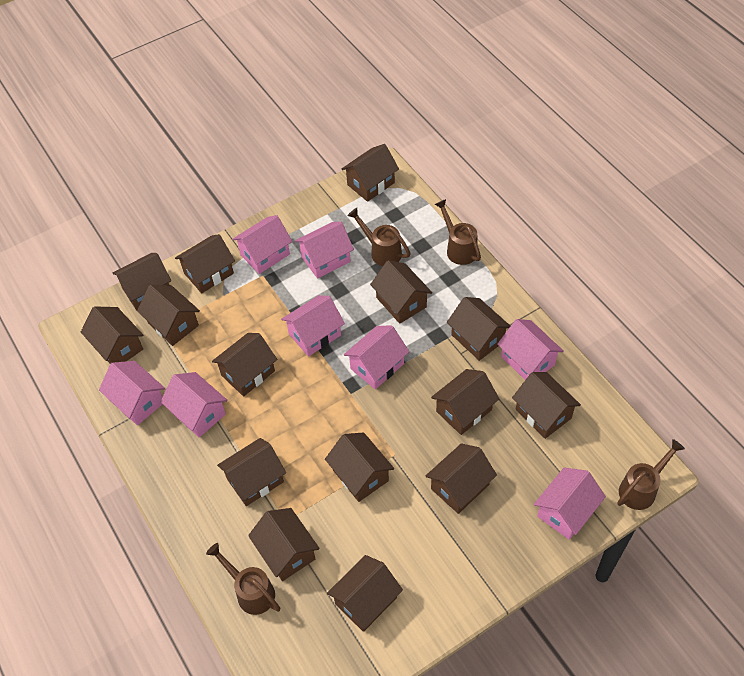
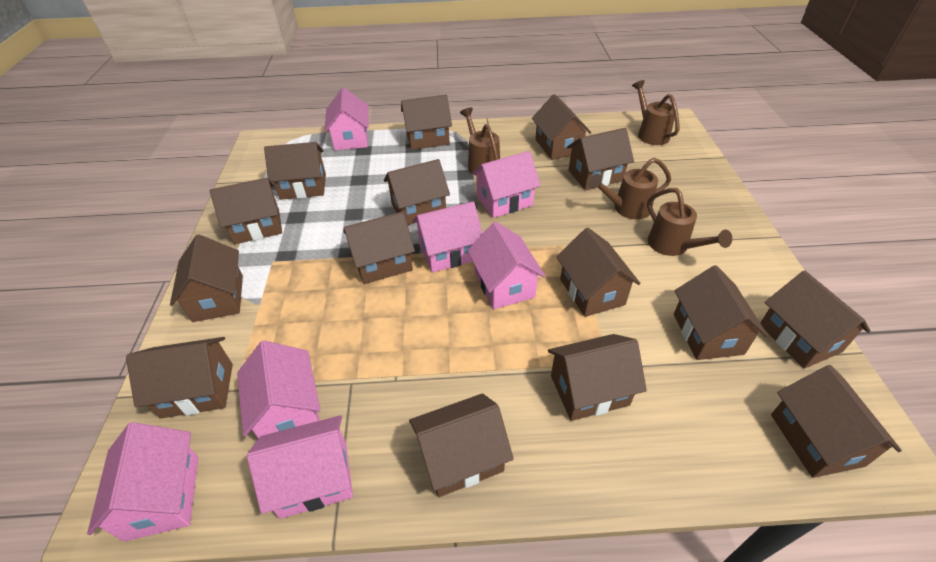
pink house: 8 -> 7

